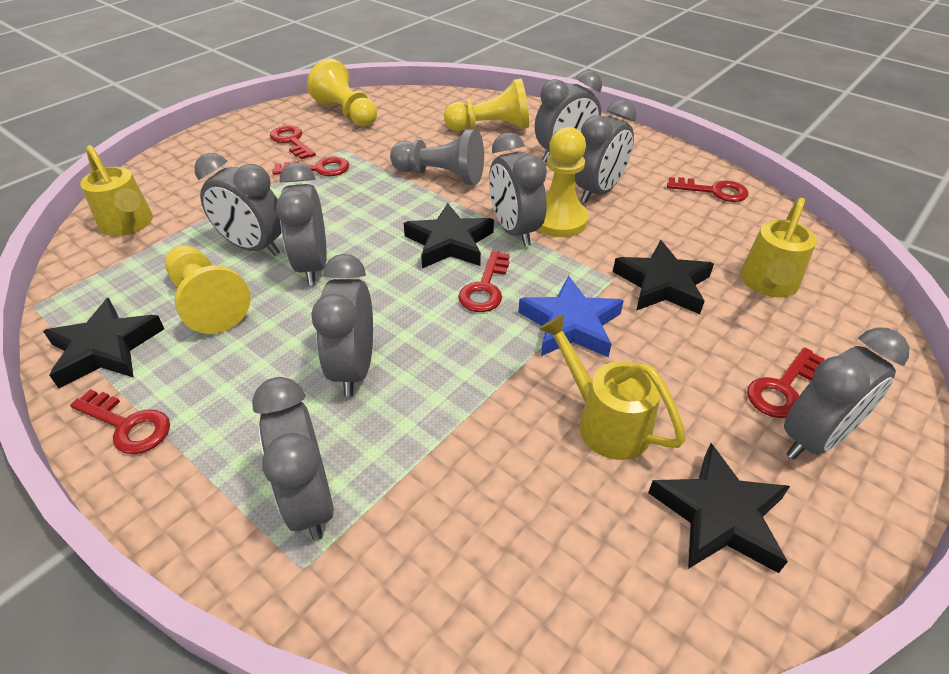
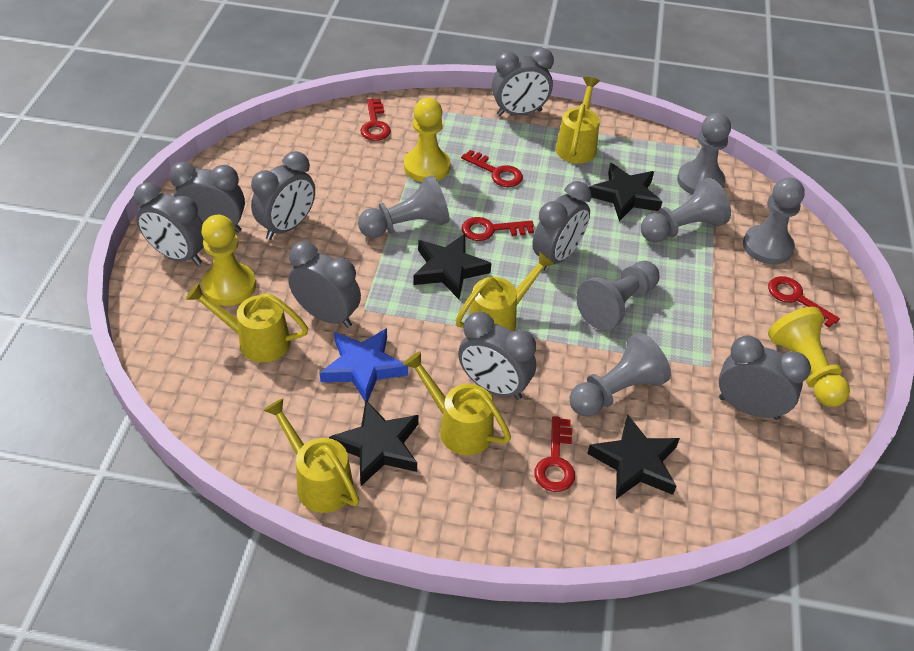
grey pawn: 1 -> 6
red key: 6 -> 5
yellow pawn: 4 -> 3
yellow watering can: 3 -> 5

